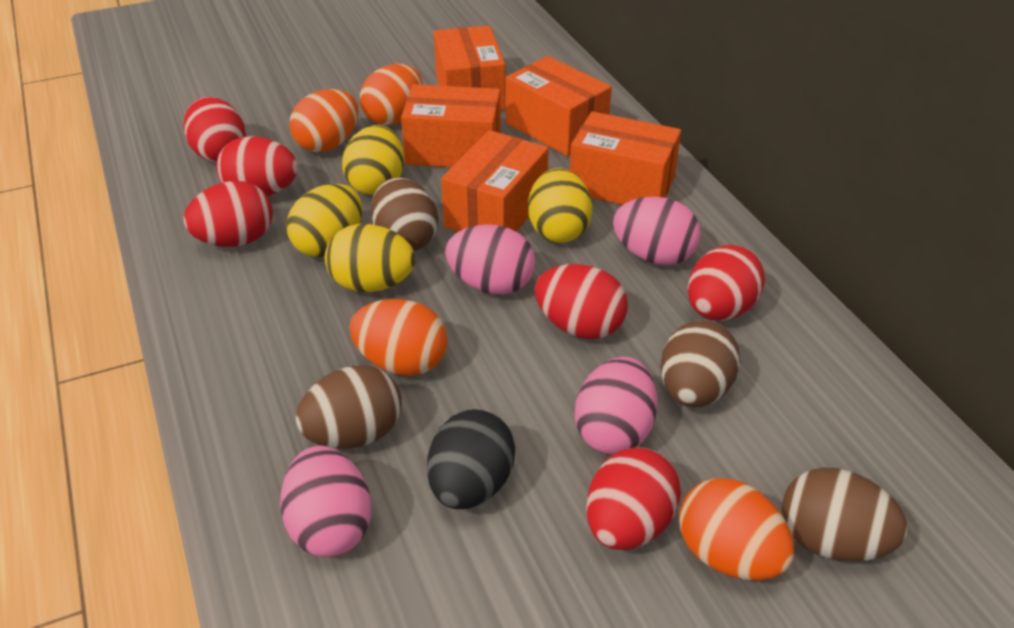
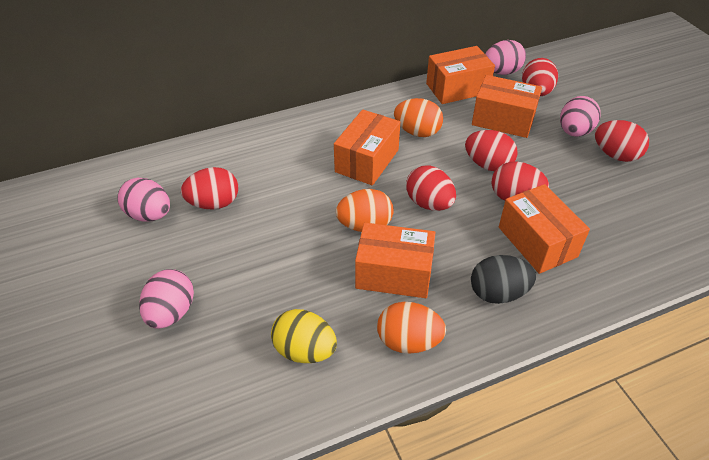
brown egg: 4 -> 0
orange egg: 4 -> 3
yellow egg: 4 -> 1

